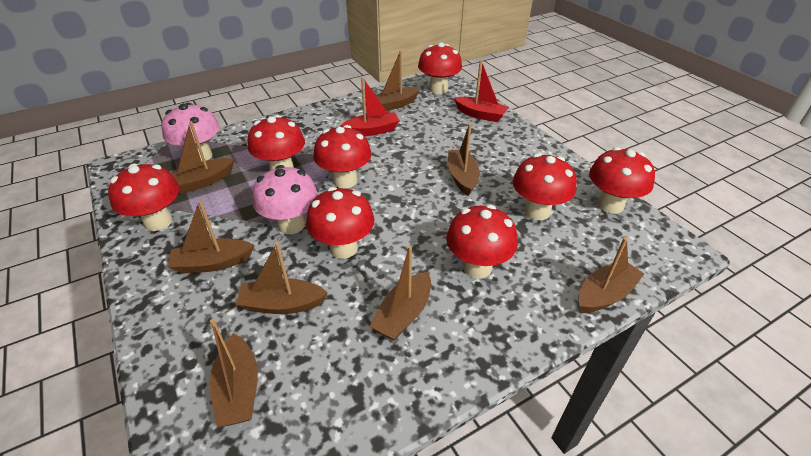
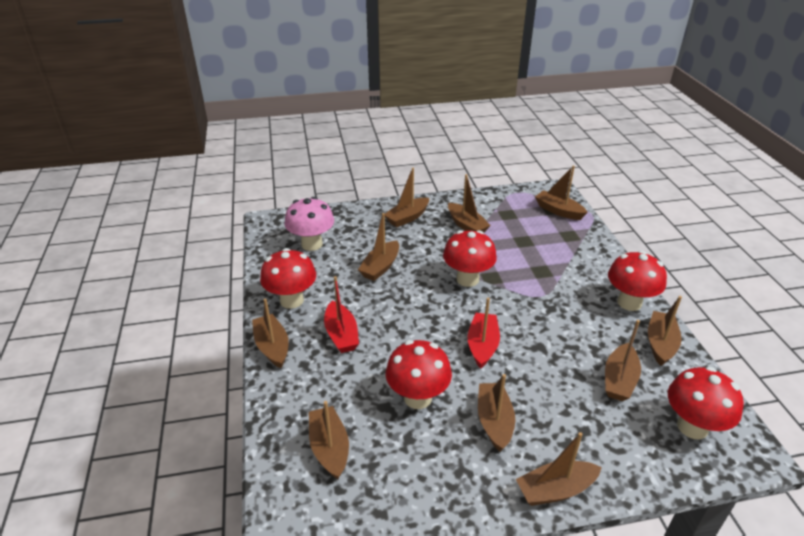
brown boat: 8 -> 10
pink mushroom: 2 -> 1
red mushroom: 8 -> 5

